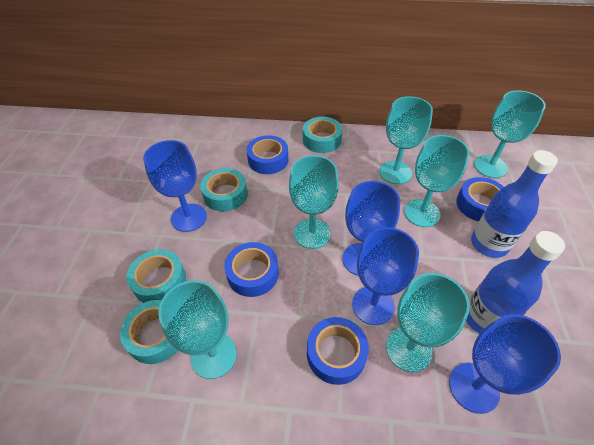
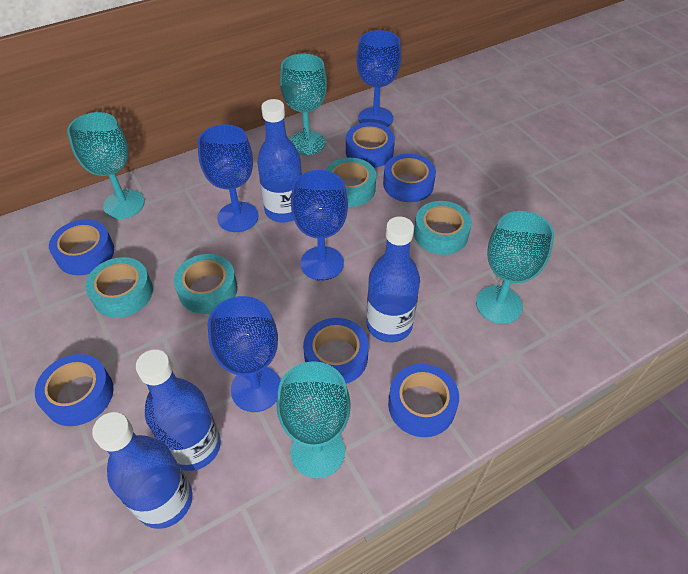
blue bottle: 2 -> 4
blue tape: 4 -> 6
turquoise goblet: 6 -> 4

